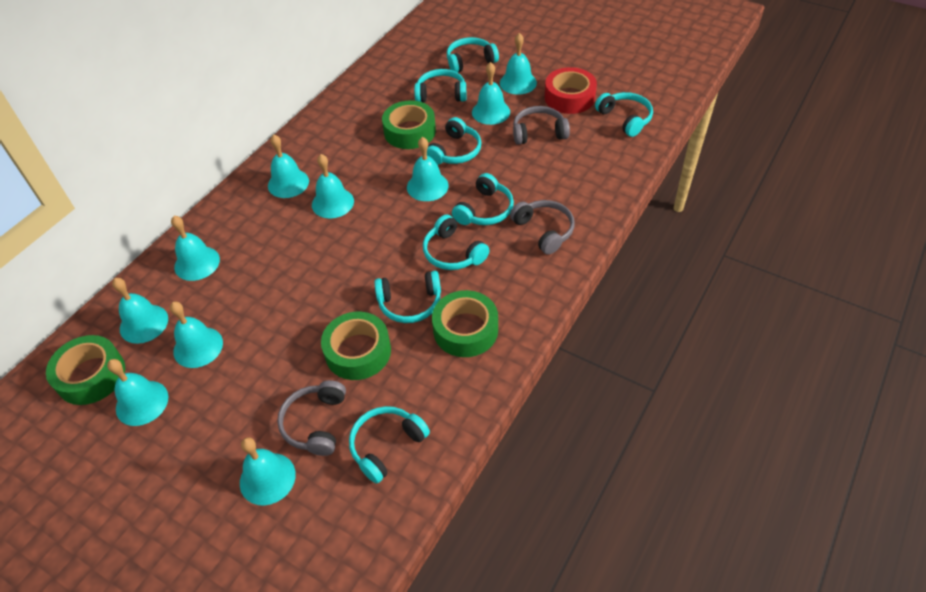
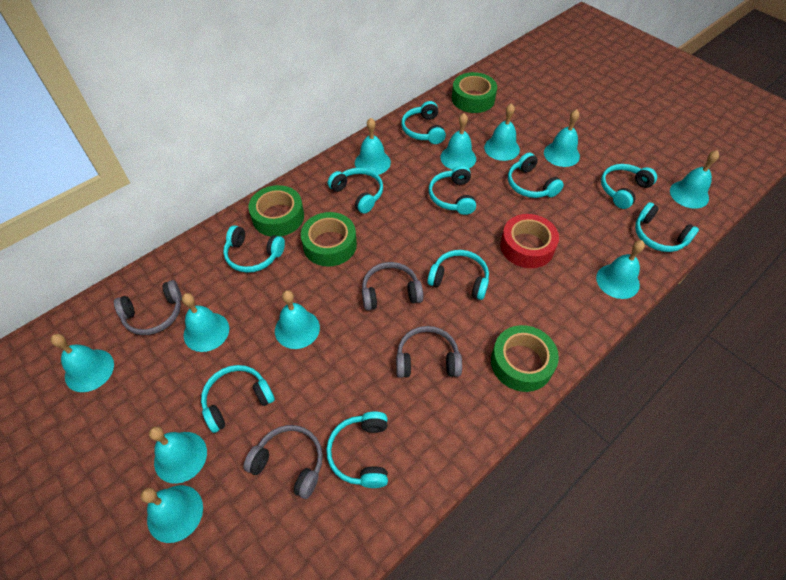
grey headphones: 3 -> 4
turquoise bell: 10 -> 11
turquoise headphones: 8 -> 10

